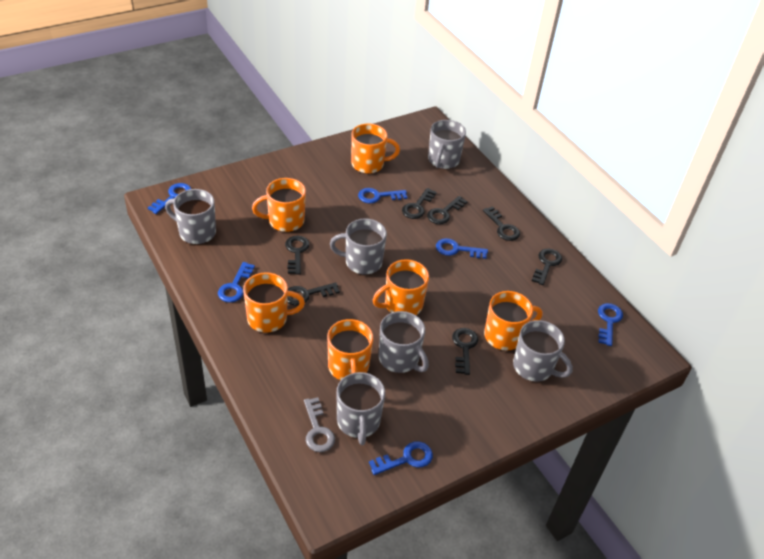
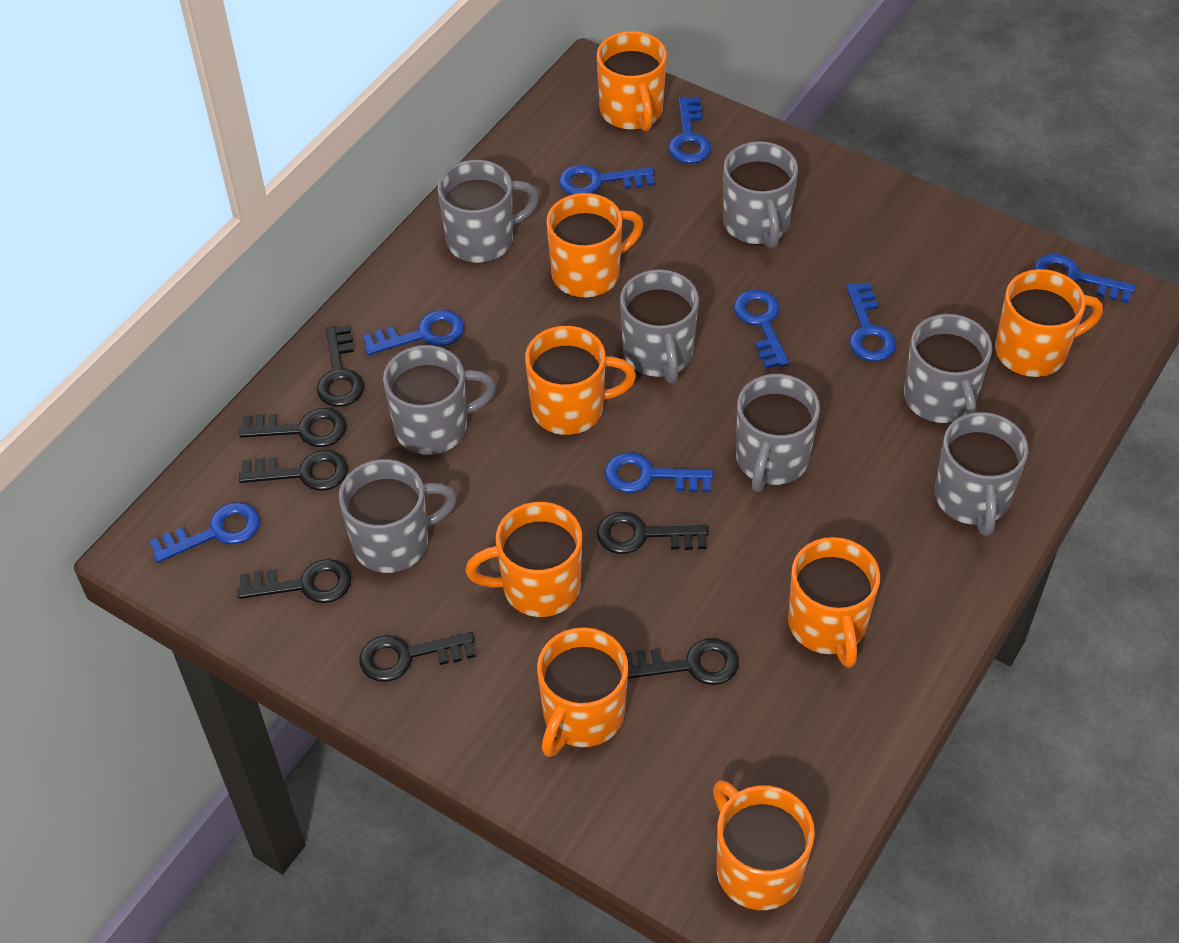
blue key: 6 -> 8
grey key: 1 -> 0
grey mug: 6 -> 8
orange mug: 6 -> 8

